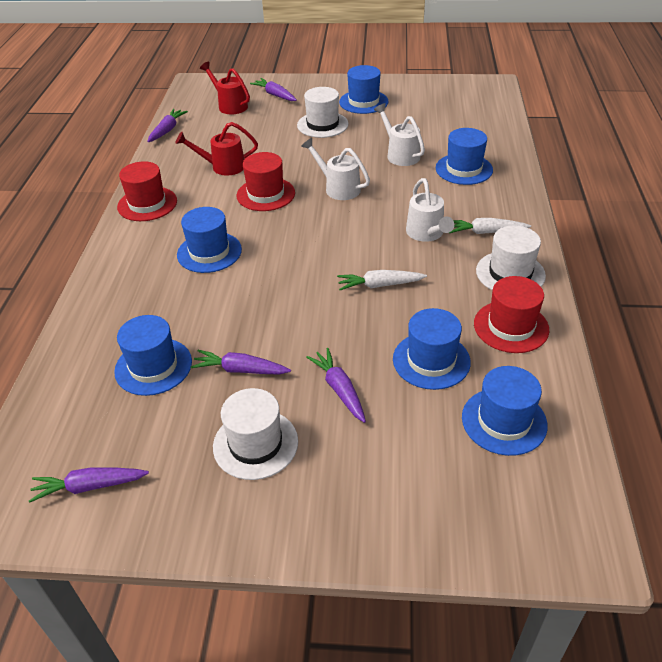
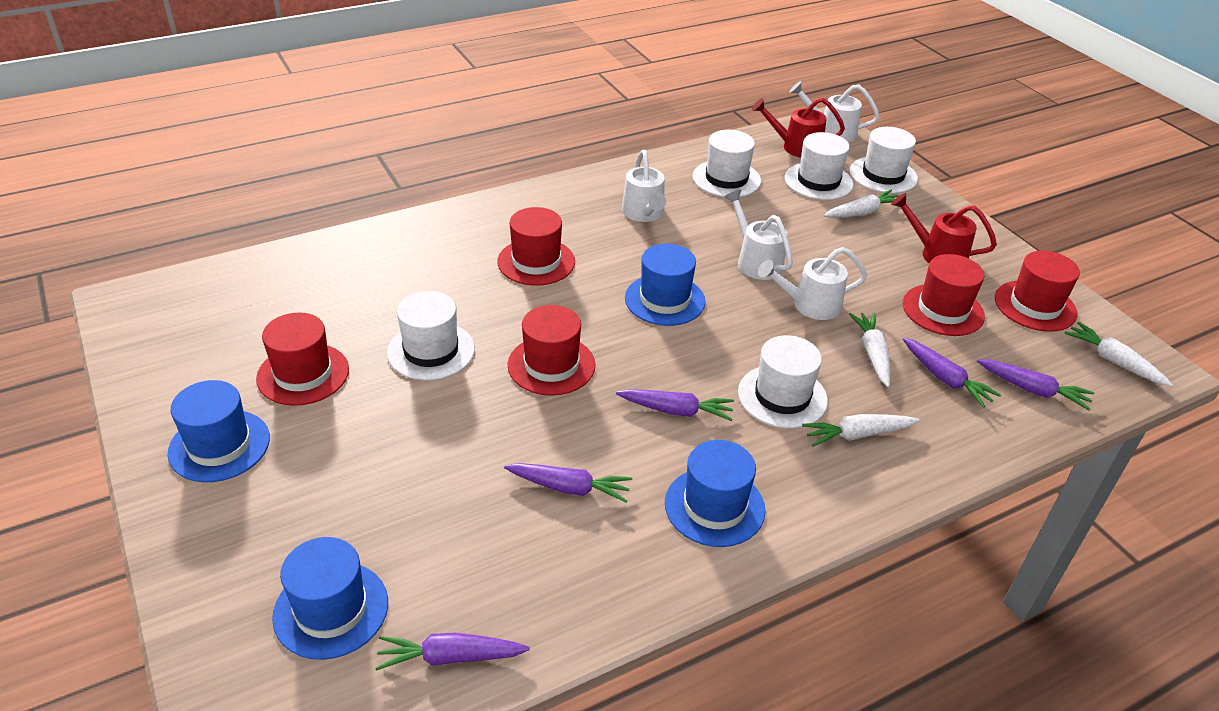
blue hat: 6 -> 4
red hat: 3 -> 5
white carrot: 2 -> 4
white hat: 3 -> 5
white watering can: 3 -> 4

